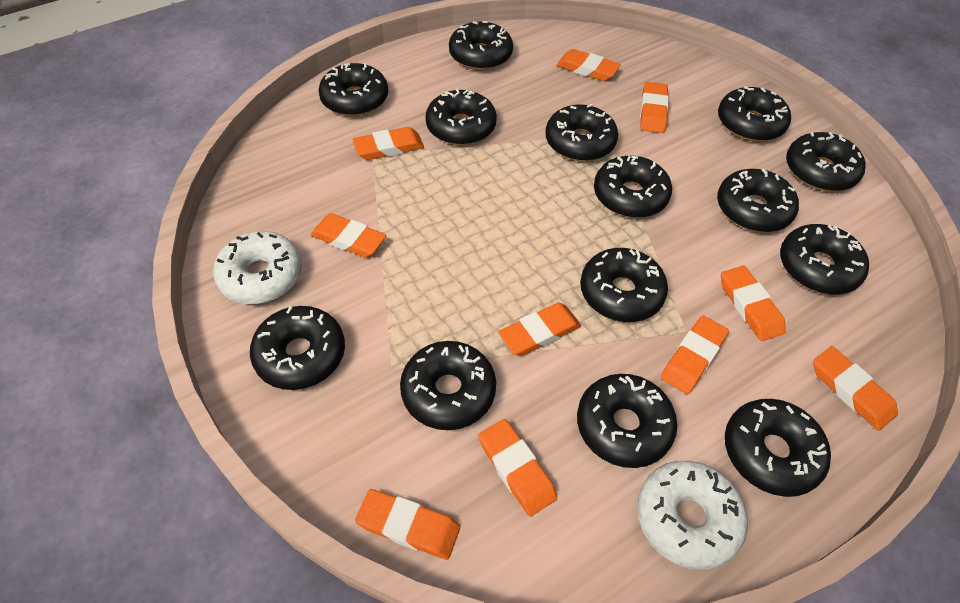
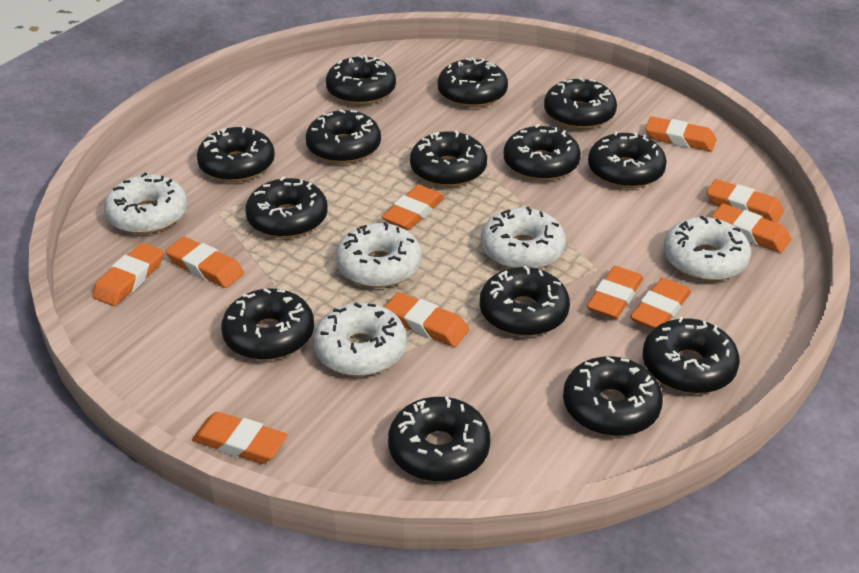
white donut: 2 -> 5

